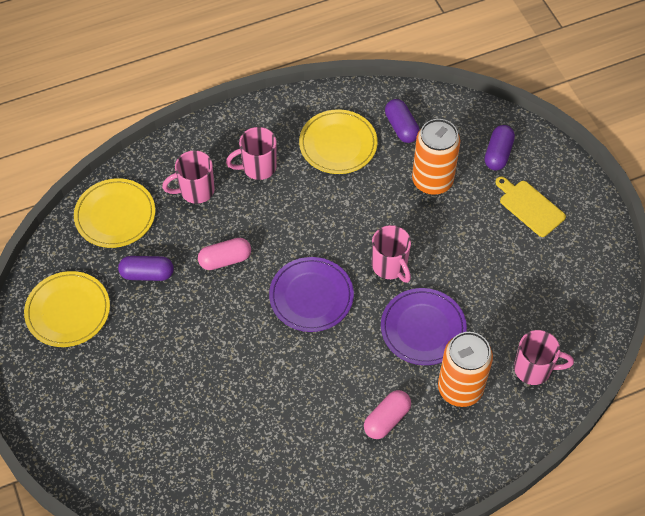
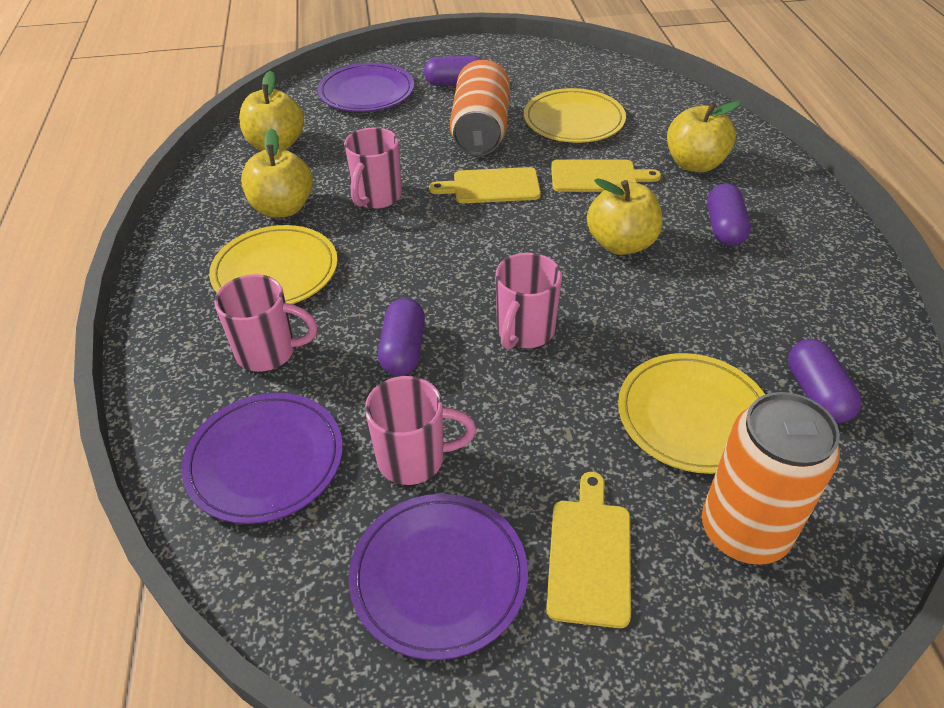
pink capsule: 2 -> 0
purple capsule: 3 -> 4
purple plate: 2 -> 3
yellow apple: 0 -> 4
yellow cutting board: 1 -> 3

